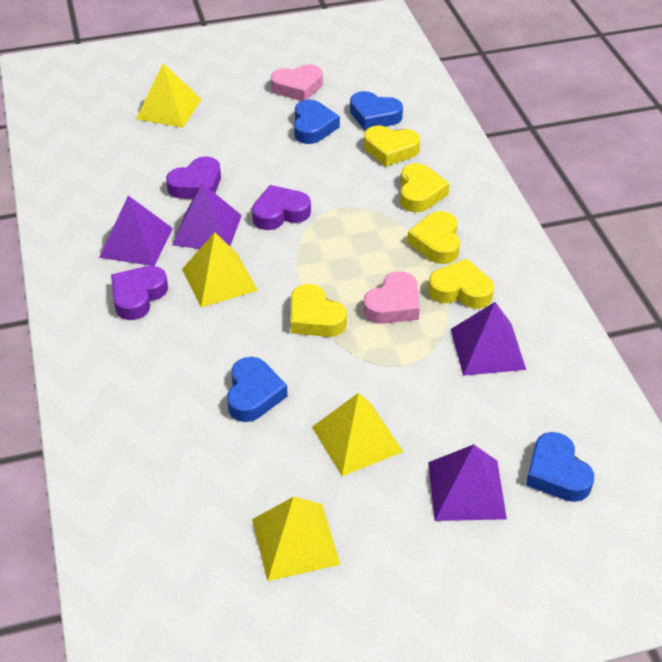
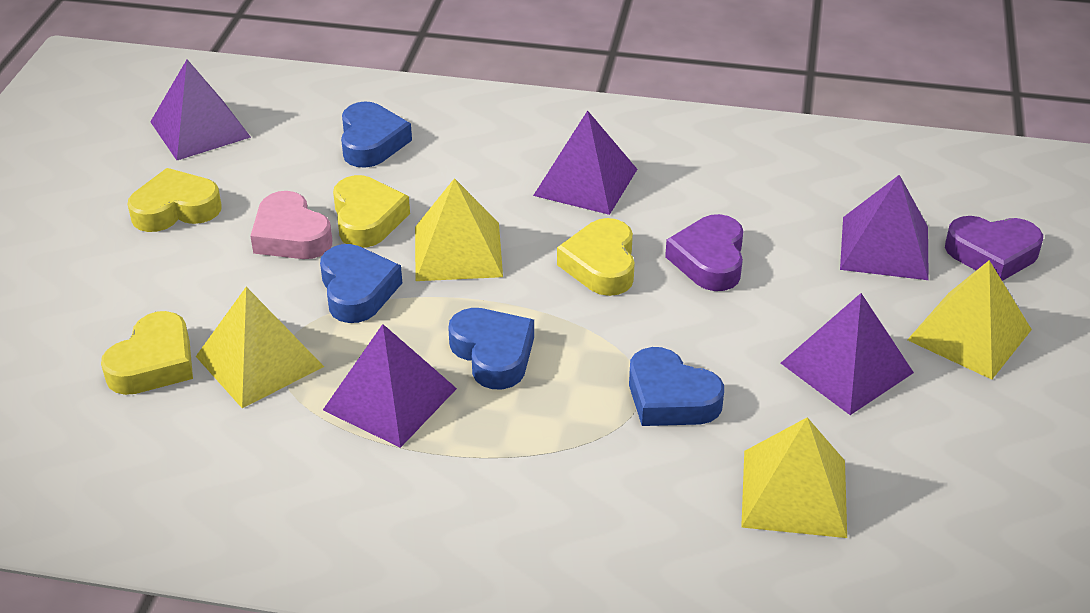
pink heart: 2 -> 1
purple heart: 3 -> 2
purple pyramid: 4 -> 5
yellow heart: 5 -> 4

